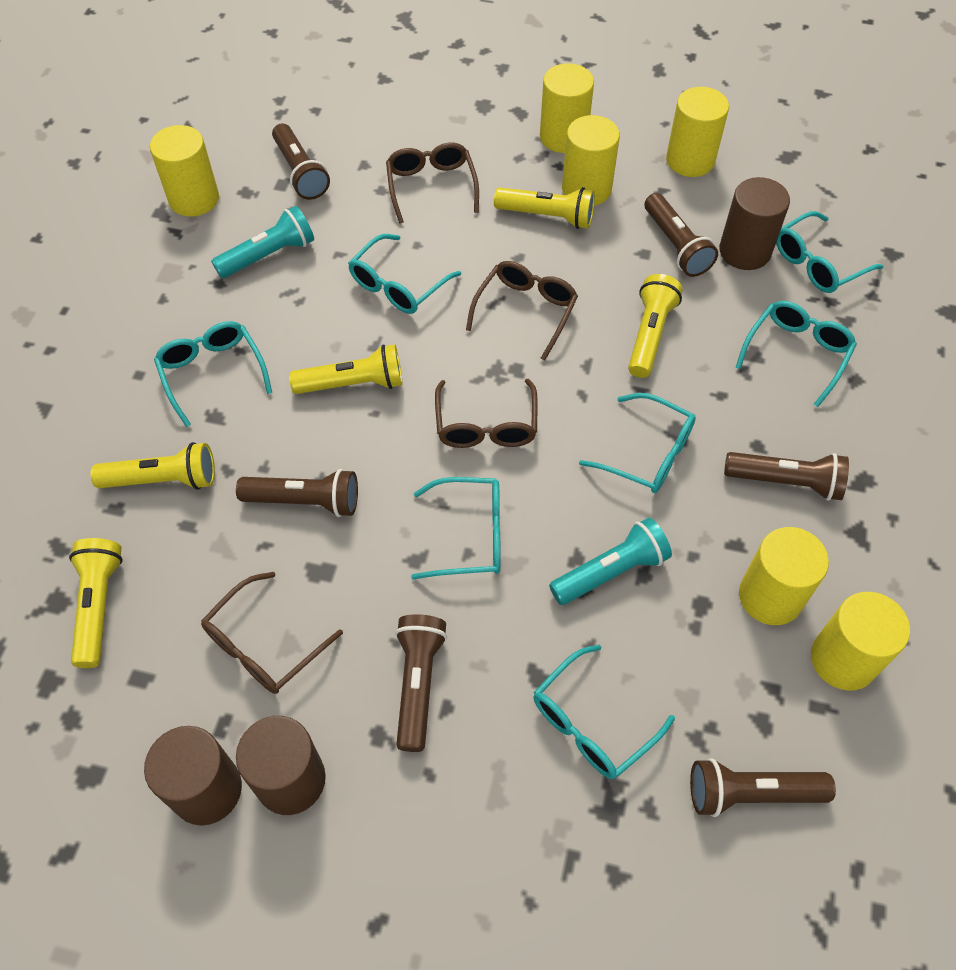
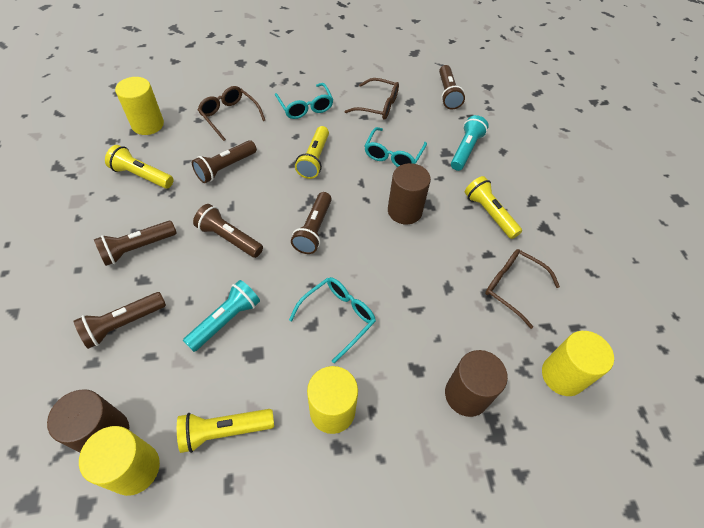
brown glasses: 4 -> 3
turquoise glasses: 7 -> 3
yellow cylinder: 6 -> 4
yellow flashlight: 5 -> 4

